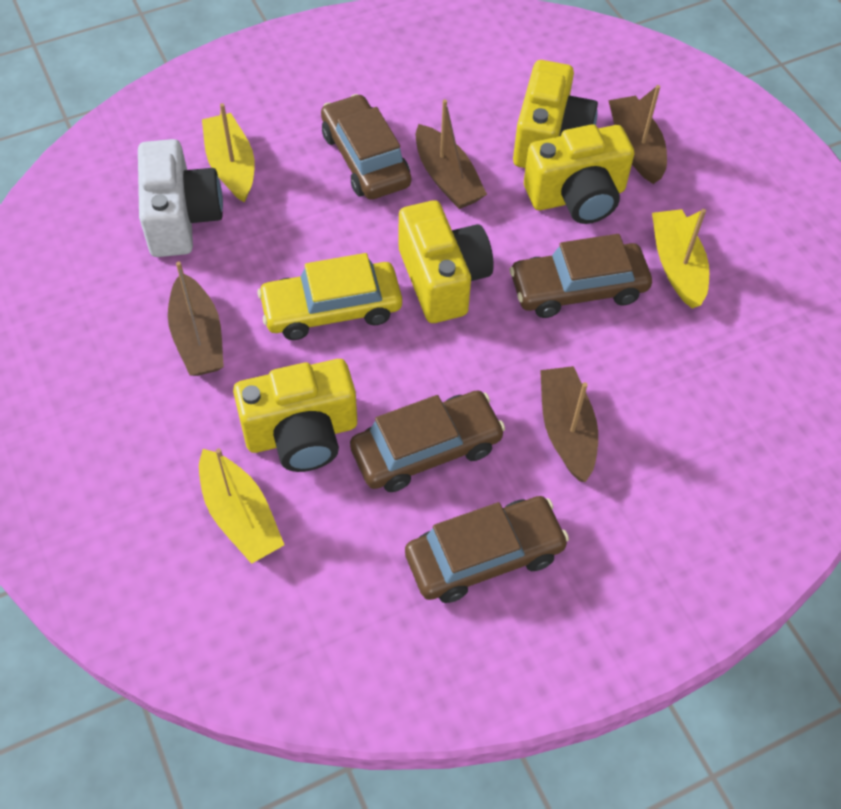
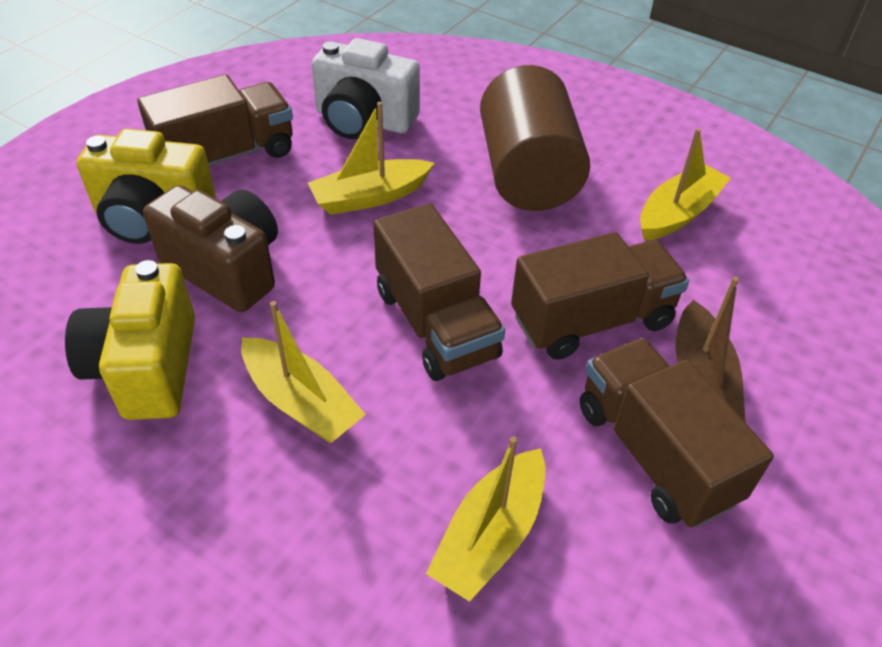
brown boat: 4 -> 1
brown camera: 0 -> 1
brown car: 4 -> 0
brown cylinder: 0 -> 1
brown truck: 0 -> 4
yellow boat: 3 -> 4
yellow camera: 4 -> 2
yellow car: 1 -> 0

